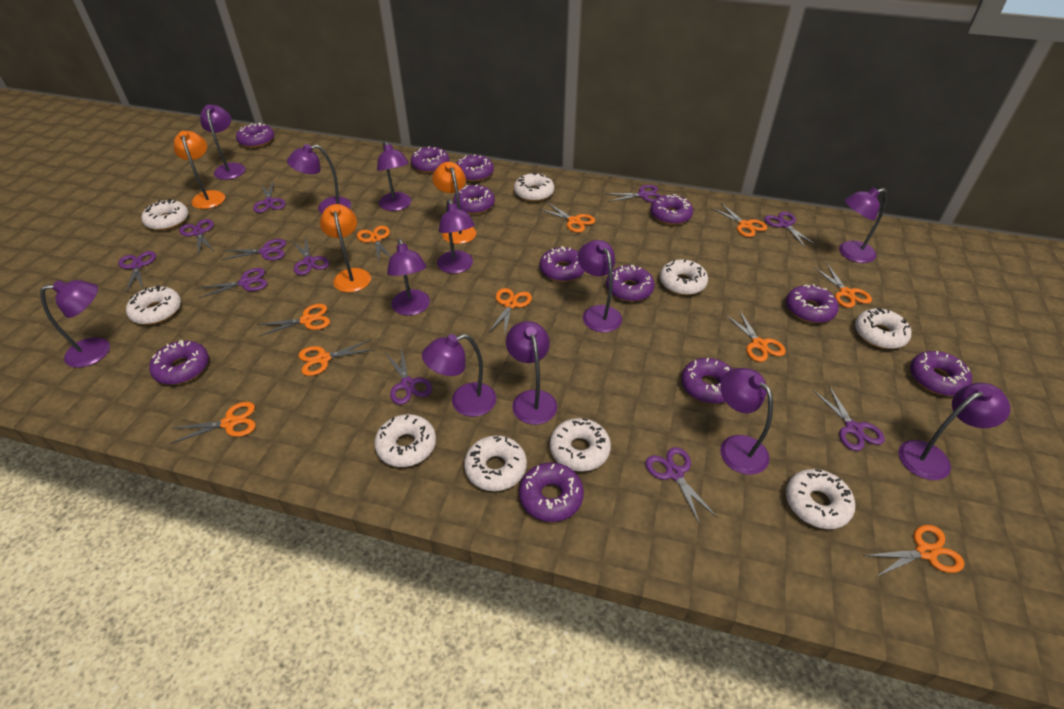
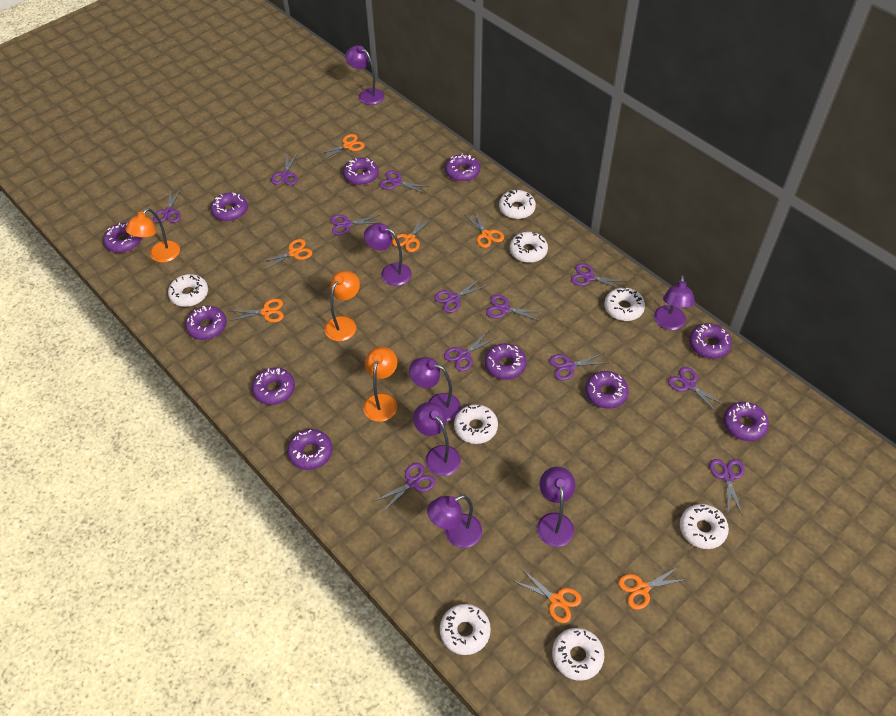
orange scissors: 10 -> 7
purple donut: 12 -> 11
purple lamp: 12 -> 7
purple scissors: 11 -> 12
white donut: 9 -> 8

